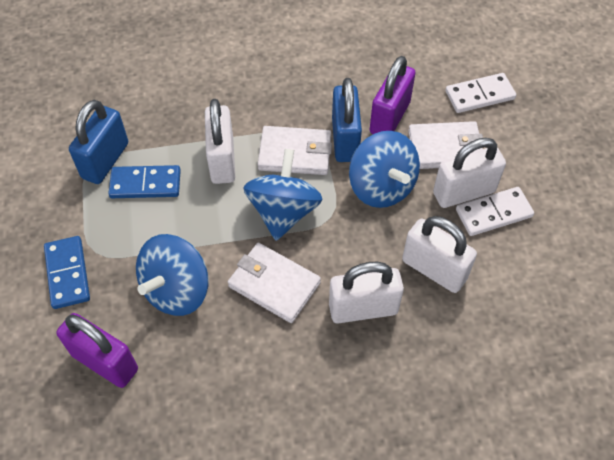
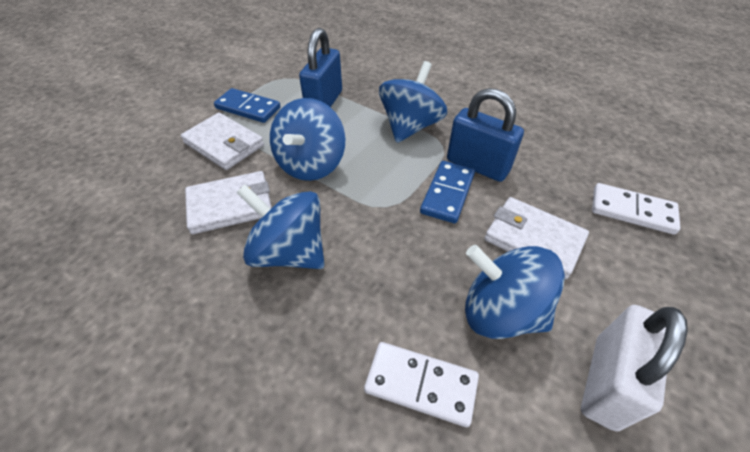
blue spinning top: 3 -> 4
purple padlock: 2 -> 0
white padlock: 4 -> 1

